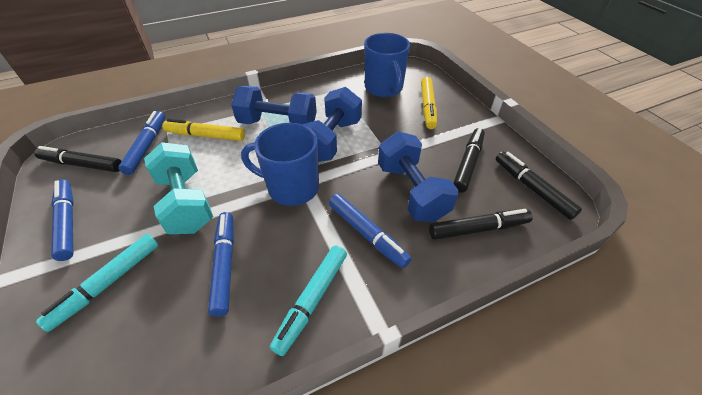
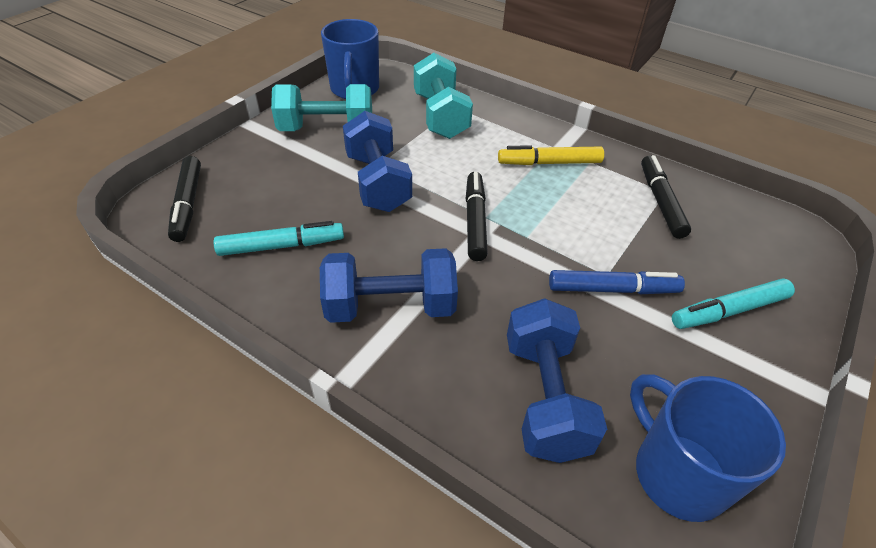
black marker: 4 -> 3
blue marker: 4 -> 1
turquoise dumbbell: 1 -> 2
yellow marker: 2 -> 1

